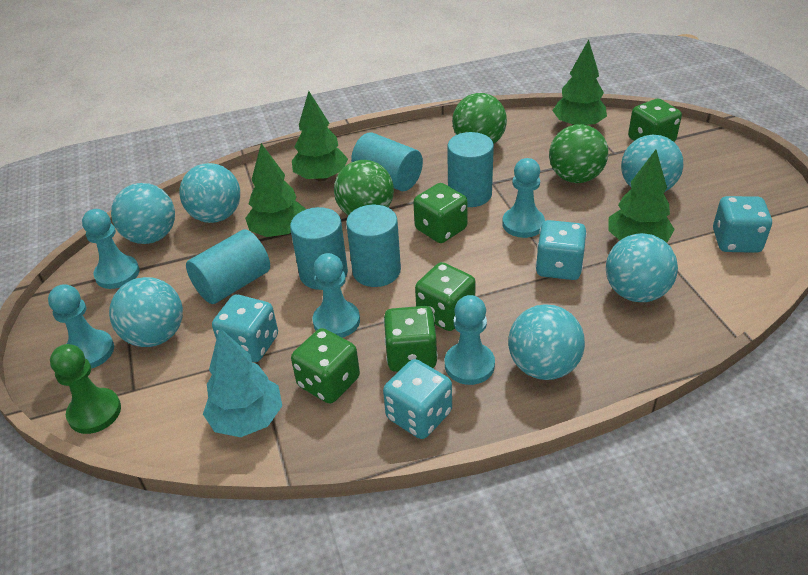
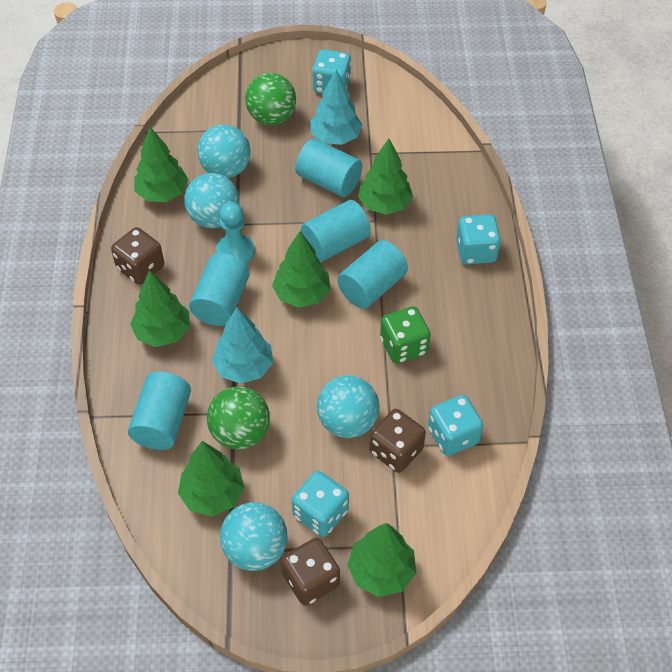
brown dice: 0 -> 3
green ball: 3 -> 2
green dice: 5 -> 1
green pawn: 1 -> 0
green tree: 4 -> 6
turquoise ball: 6 -> 4
turquoise pawn: 5 -> 1
turquoise tree: 1 -> 2

